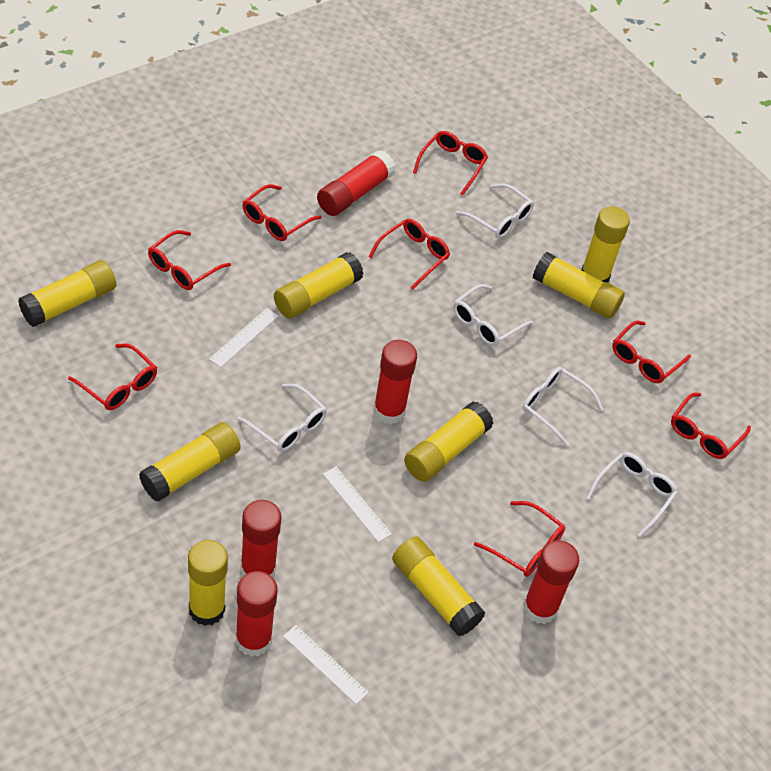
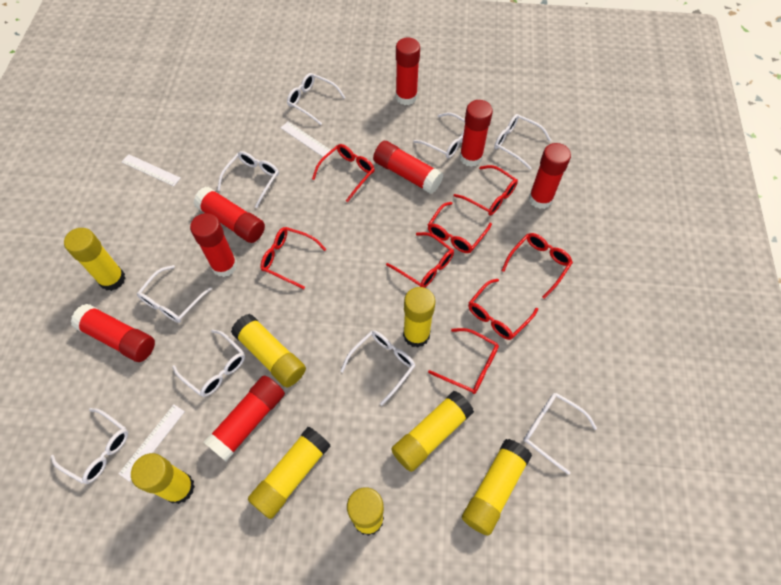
red glue stick: 5 -> 8
white glasses: 5 -> 9

